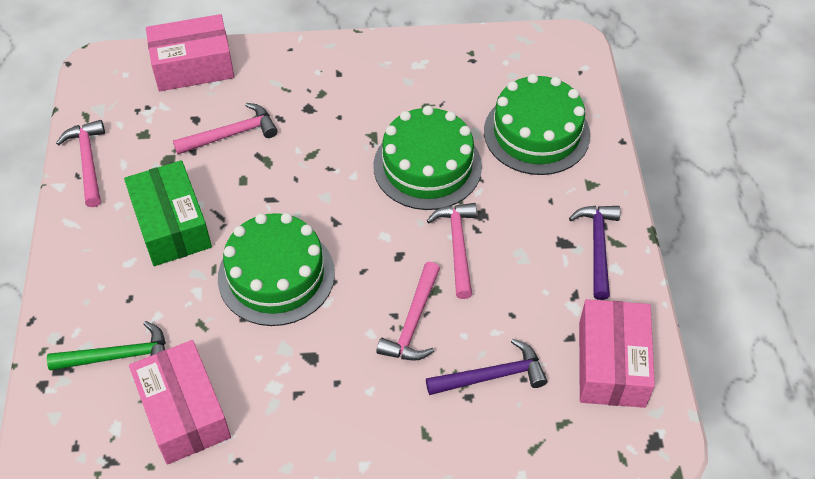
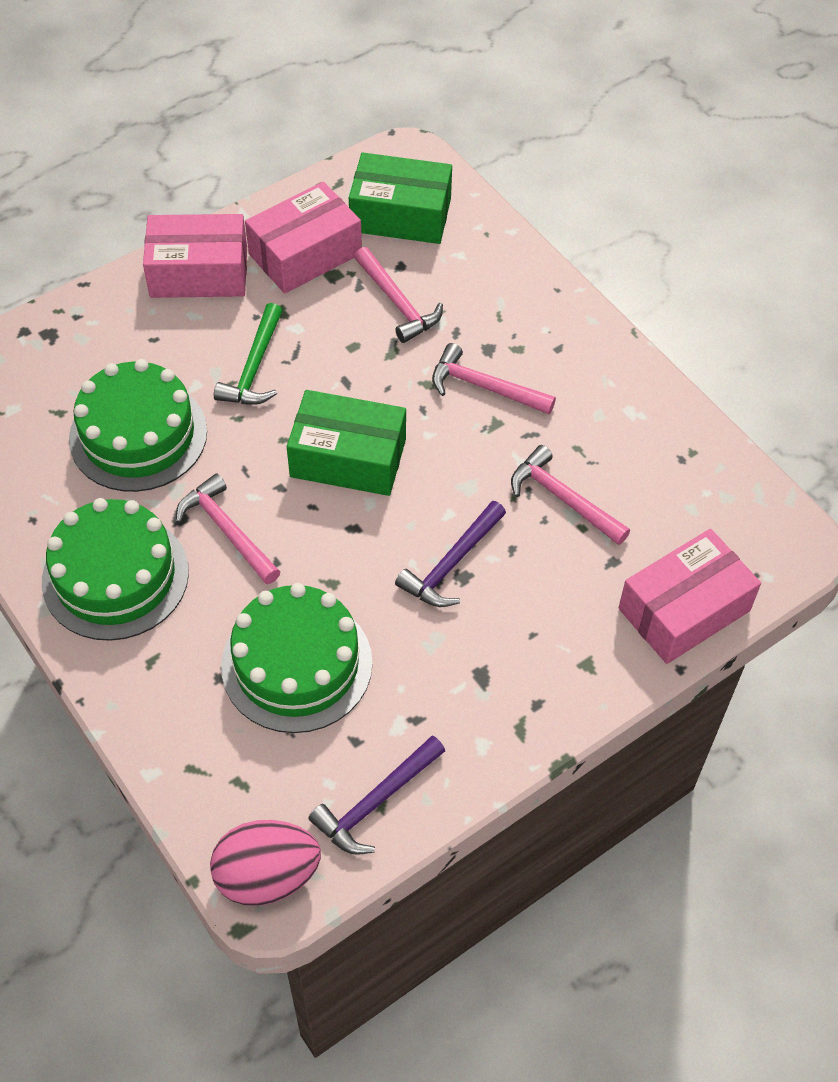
green box: 1 -> 2
pink egg: 0 -> 1

